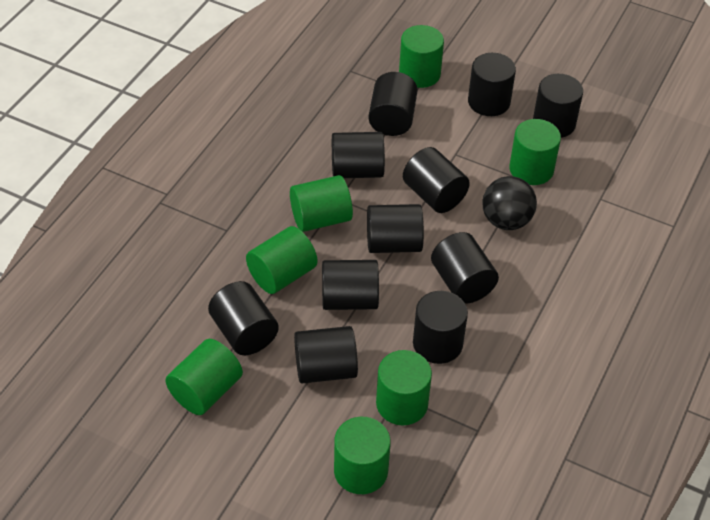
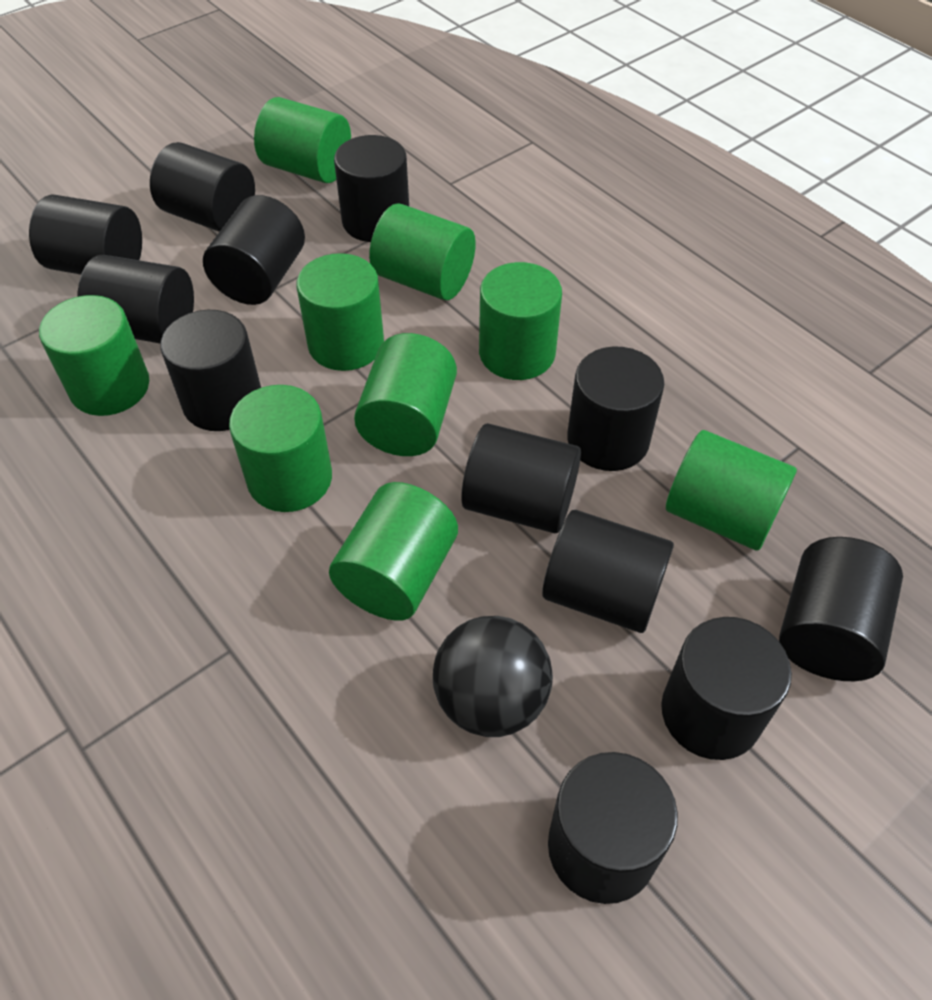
black cylinder: 11 -> 12
green cylinder: 7 -> 9

